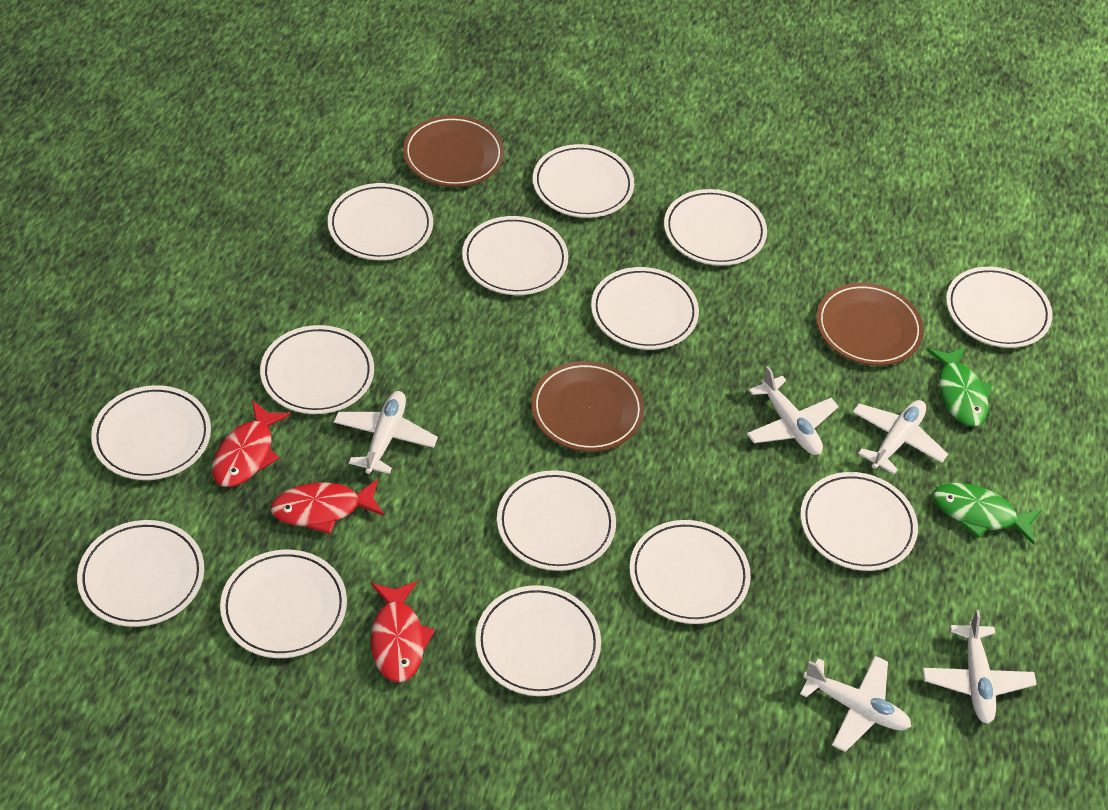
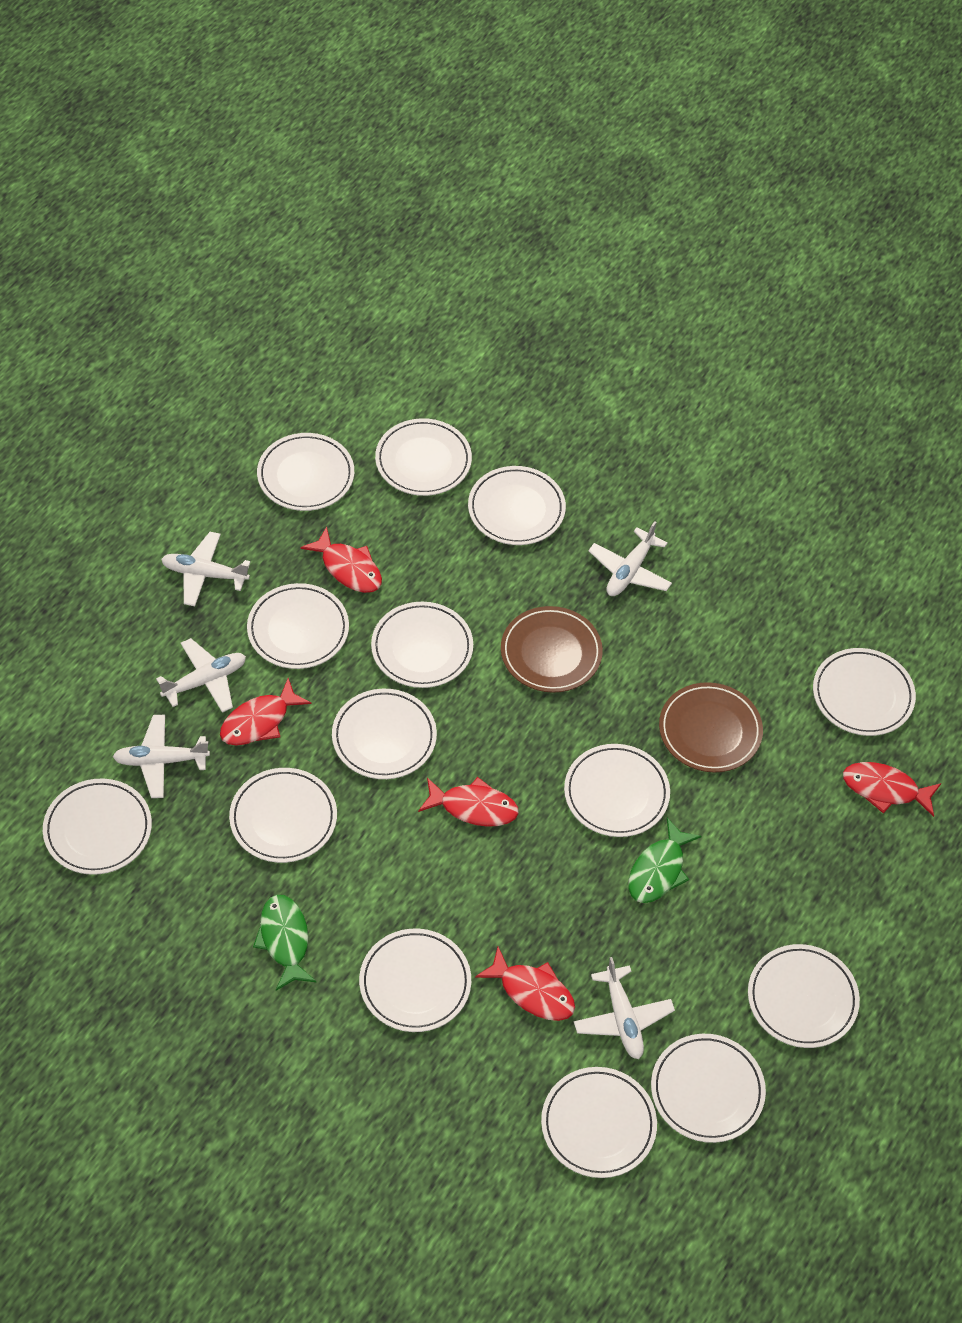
brown plate: 3 -> 2
red fish: 3 -> 5

